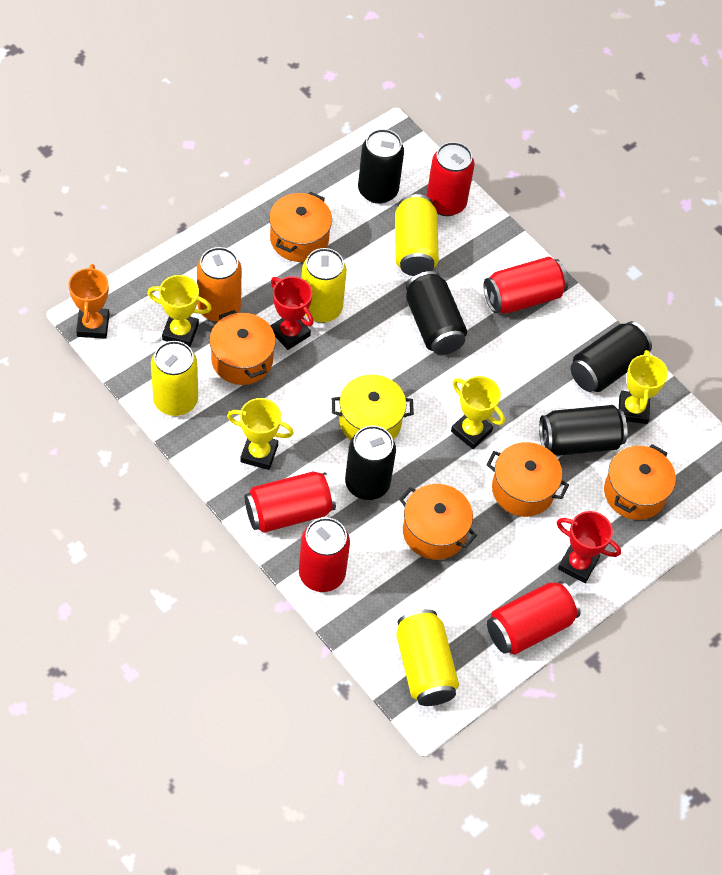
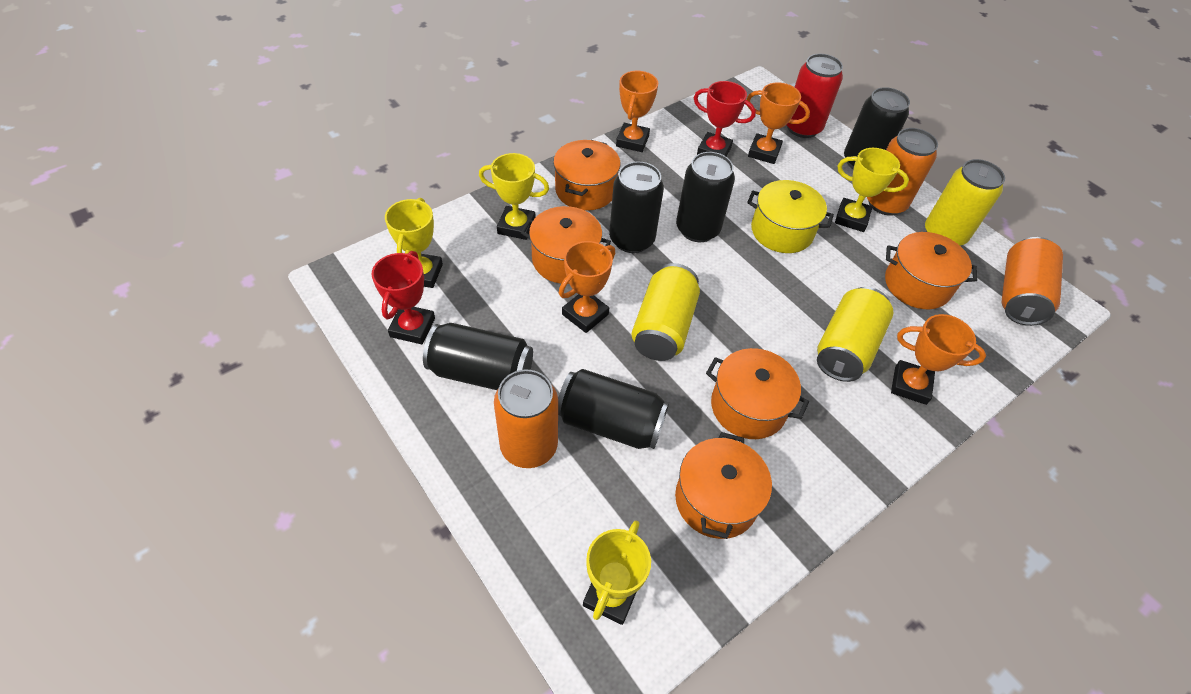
orange can: 1 -> 3
orange trophy: 1 -> 4
red can: 5 -> 1
yellow can: 4 -> 3

